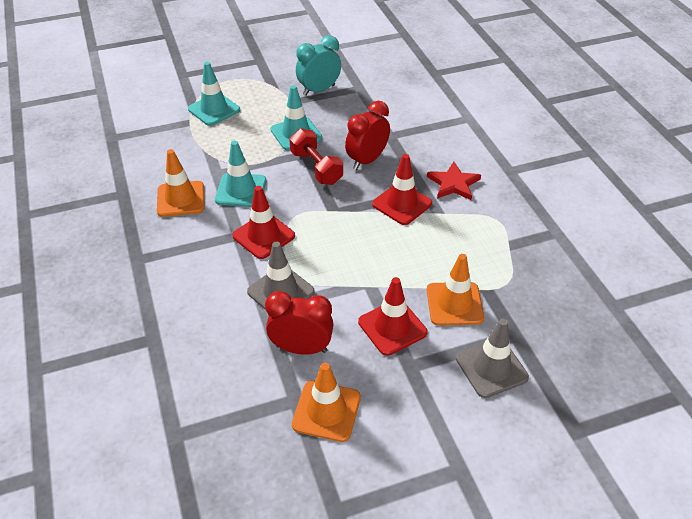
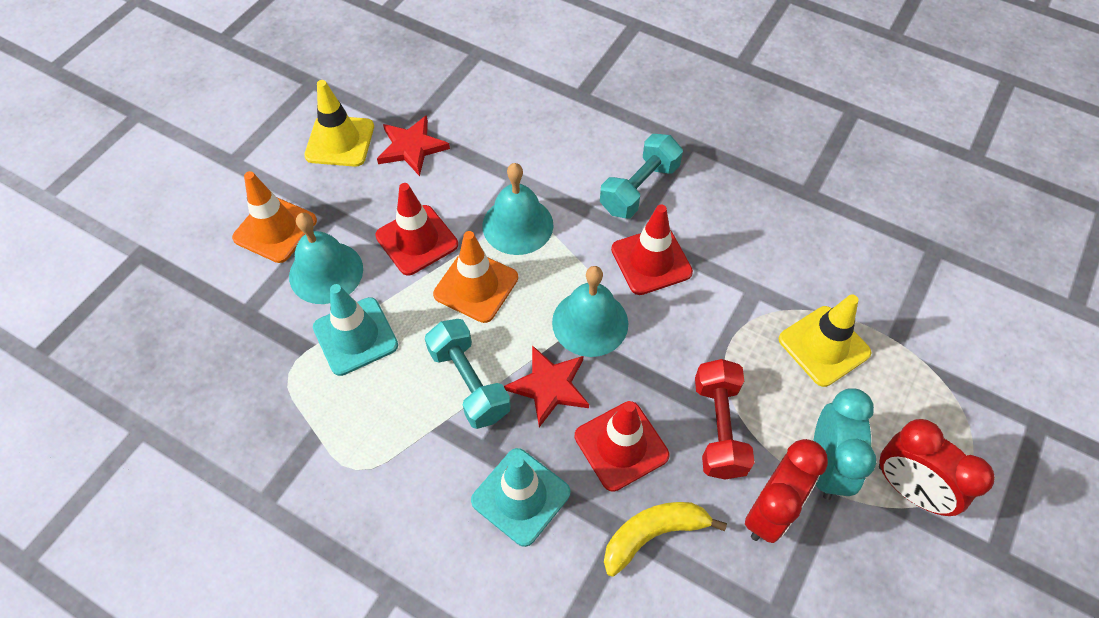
grey traffic cone: 2 -> 0
orange traffic cone: 3 -> 2
red star: 1 -> 2
turquoise bell: 0 -> 3
turquoise dumbbell: 0 -> 2
turquoise traffic cone: 3 -> 2
yellow banana: 0 -> 1
yellow traffic cone: 0 -> 2

